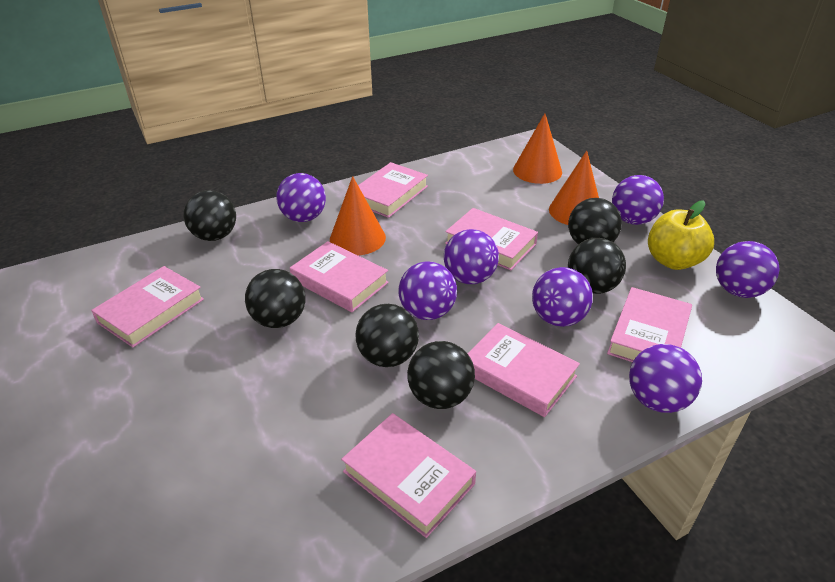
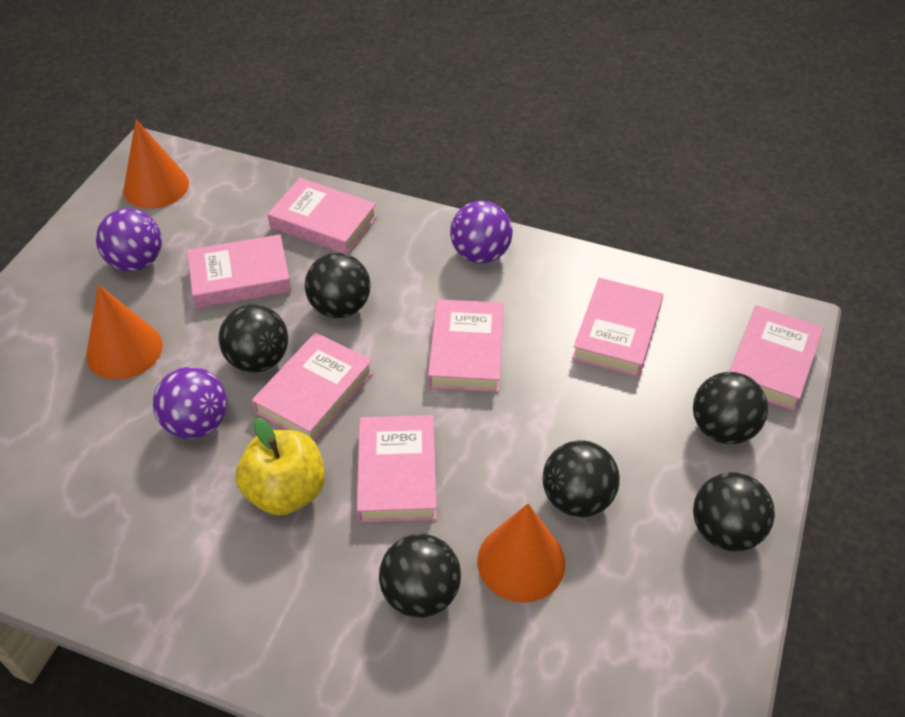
purple ball: 7 -> 3

